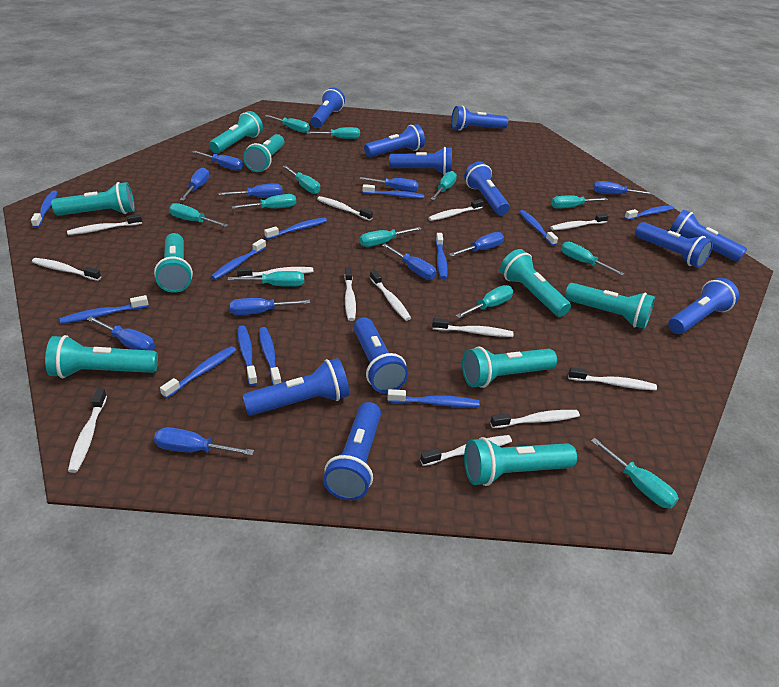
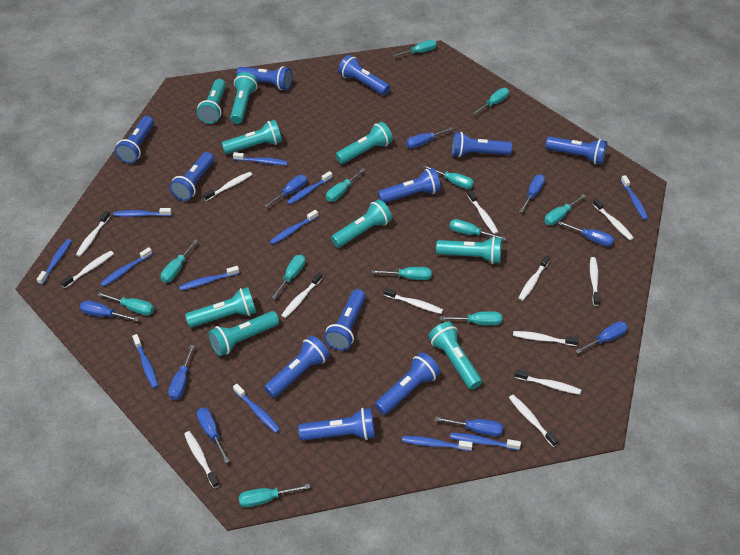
blue screwdriver: 10 -> 9

